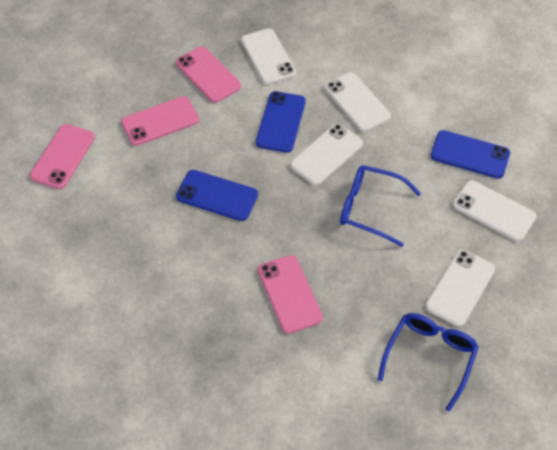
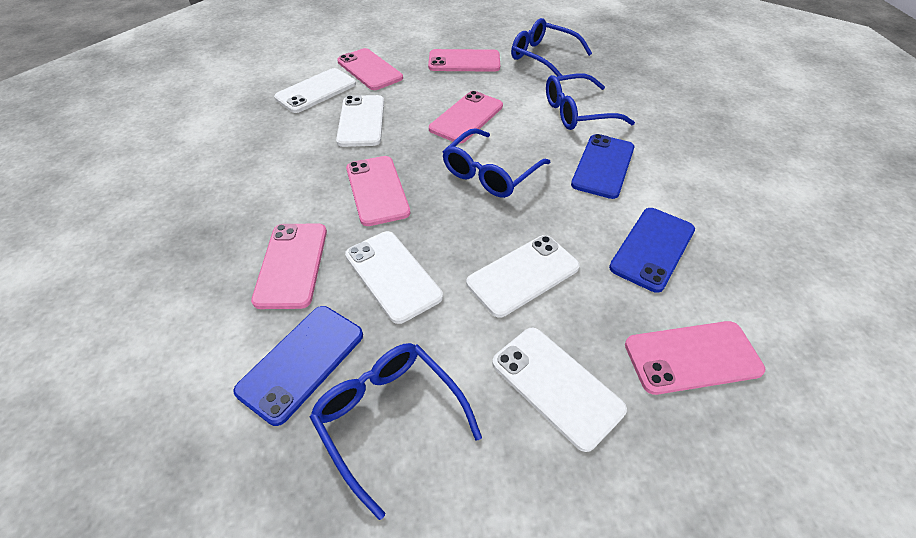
blue glasses: 2 -> 4
pink phone: 4 -> 6

